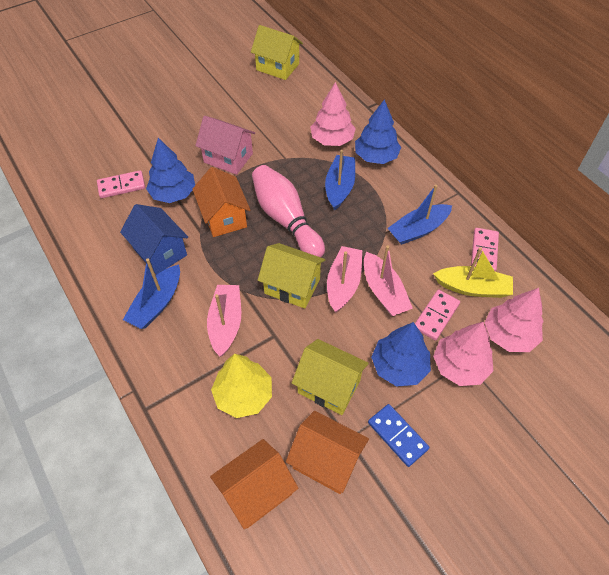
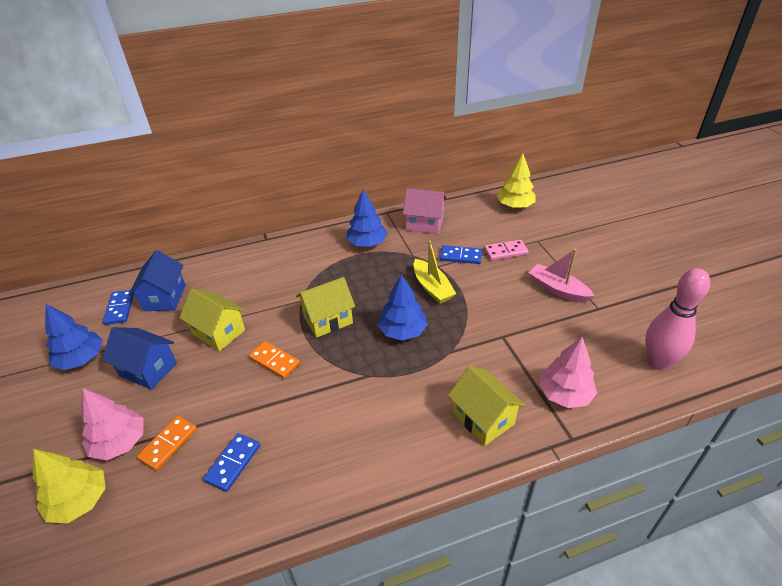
blue boat: 3 -> 0
blue domino: 1 -> 3
blue house: 1 -> 2
orange domino: 0 -> 2
orange house: 3 -> 0
pink boat: 3 -> 1
pink domino: 3 -> 1
pink tree: 3 -> 2
yellow tree: 1 -> 2

